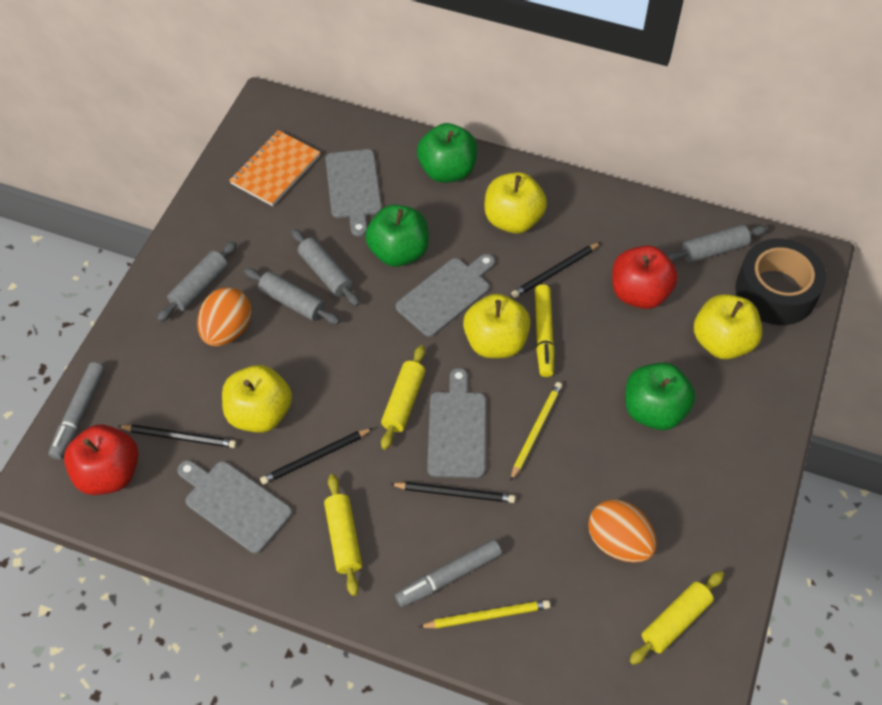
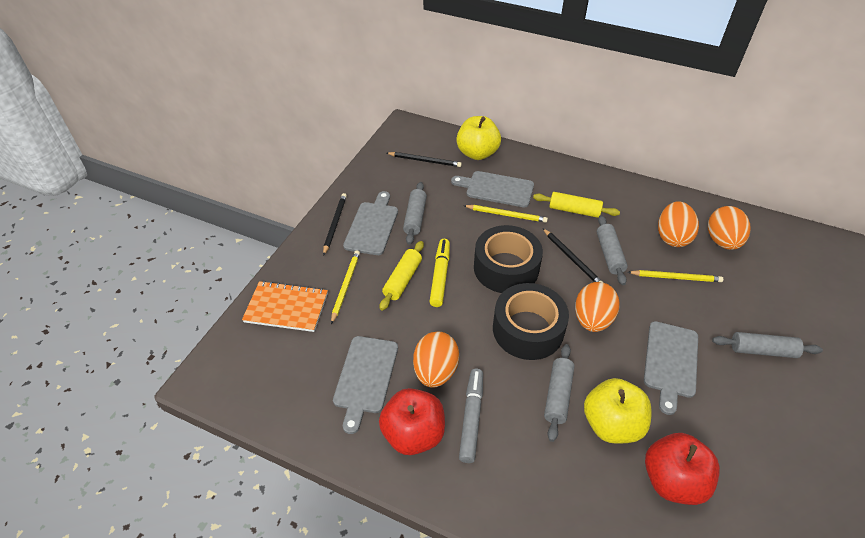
black pencil: 4 -> 3
black tape: 1 -> 2
green apple: 3 -> 0
grey marker: 2 -> 1
orange egg: 2 -> 4
yellow apple: 4 -> 2
yellow pencil: 2 -> 3
yellow rolling pin: 3 -> 2

